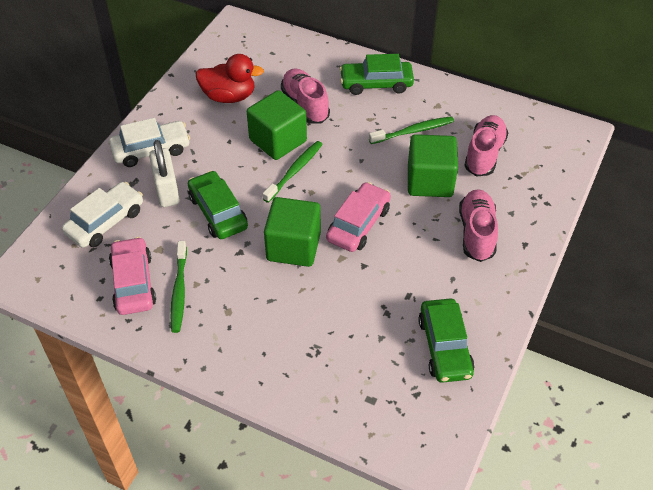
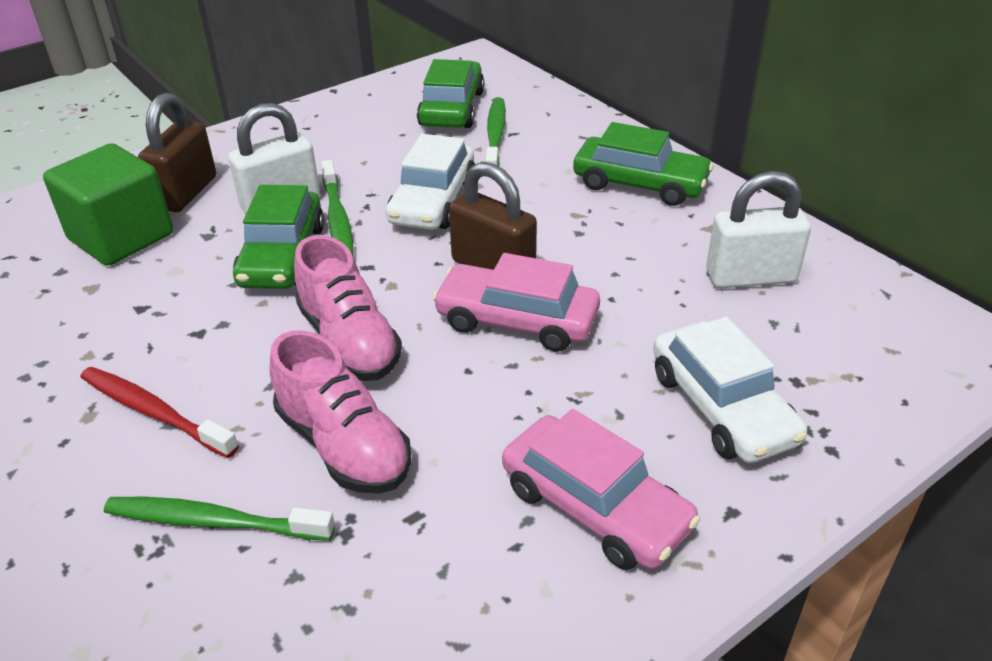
brown padlock: 0 -> 2
green cube: 3 -> 1
pink shoe: 3 -> 2
red duck: 1 -> 0
red toothbrush: 0 -> 1
white padlock: 1 -> 2

